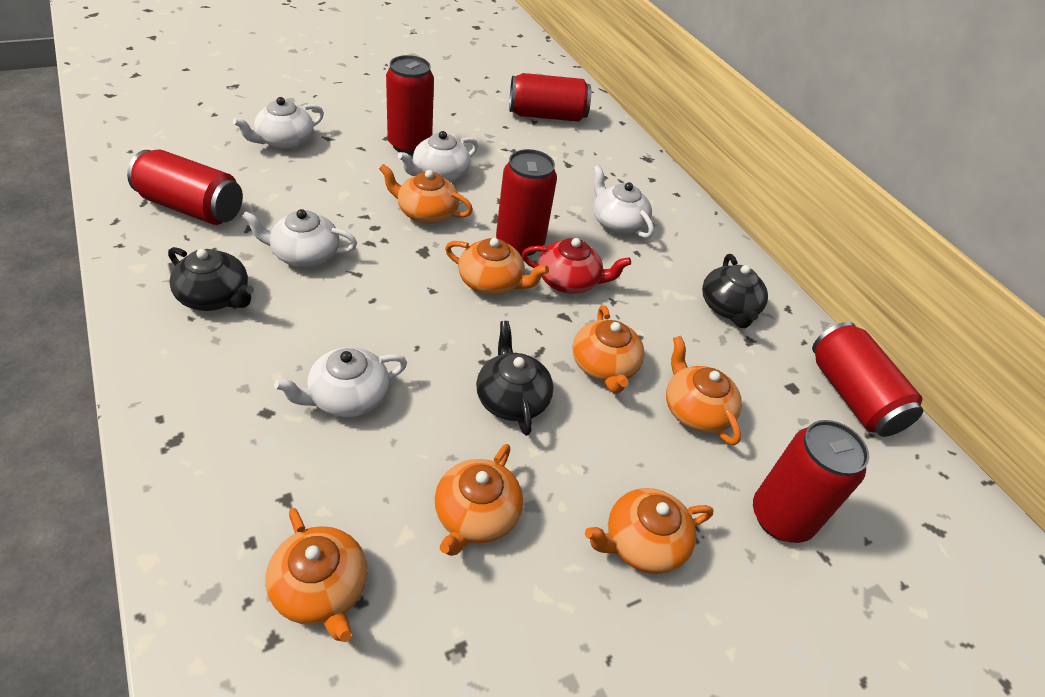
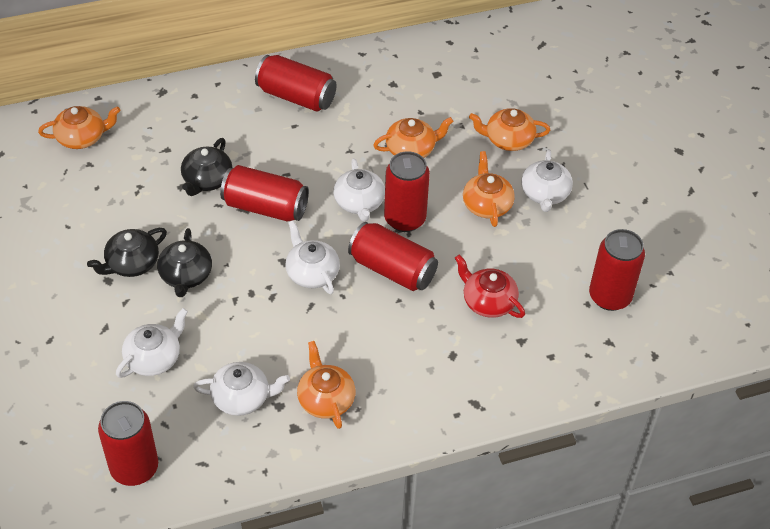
orange teapot: 7 -> 5

